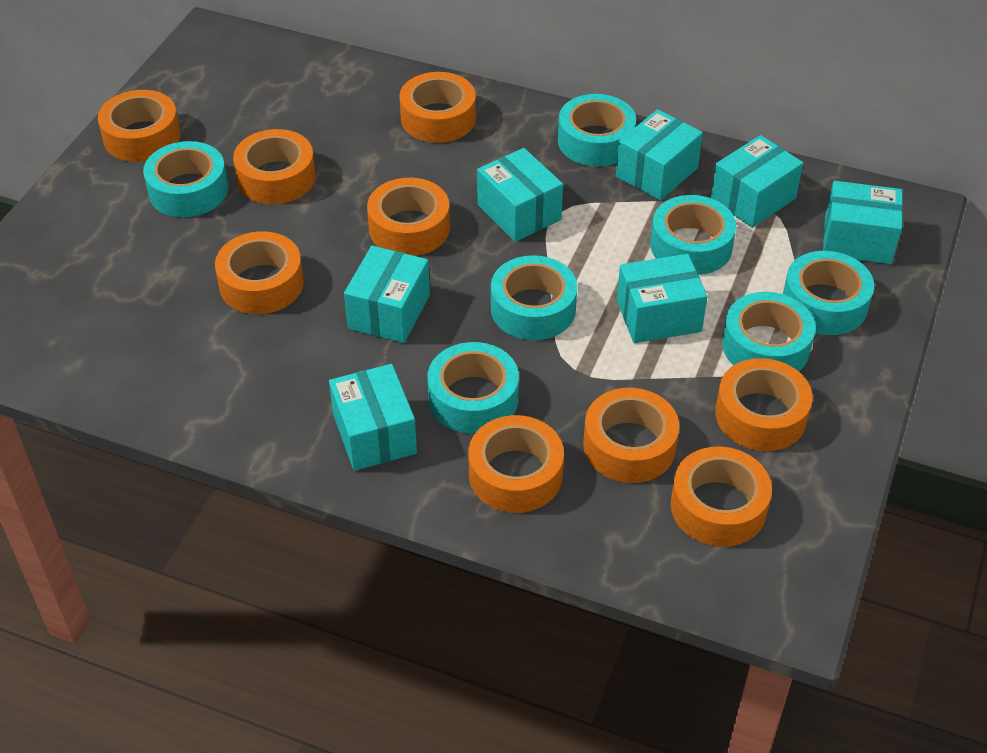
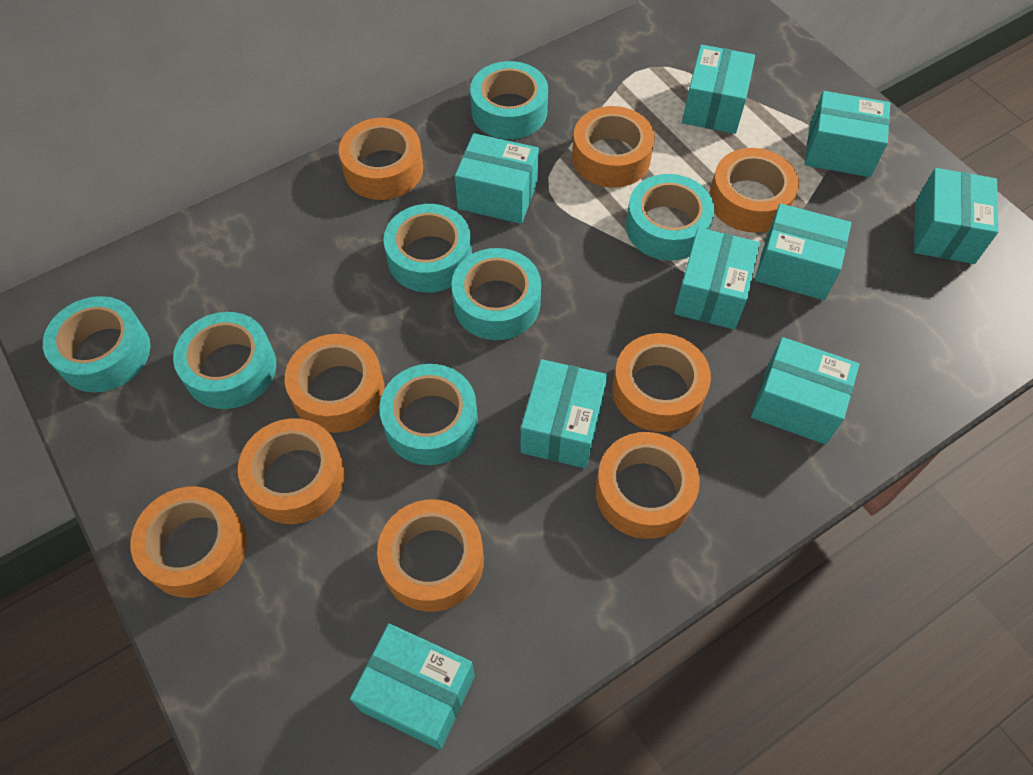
turquoise box: 7 -> 9

